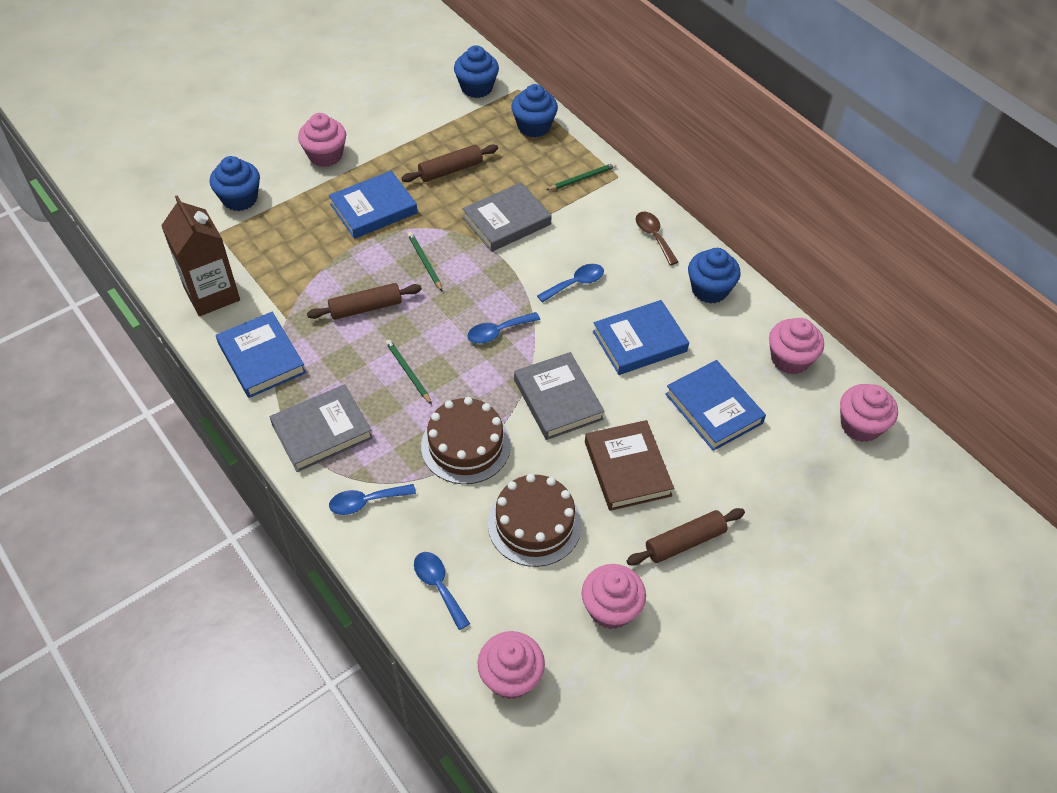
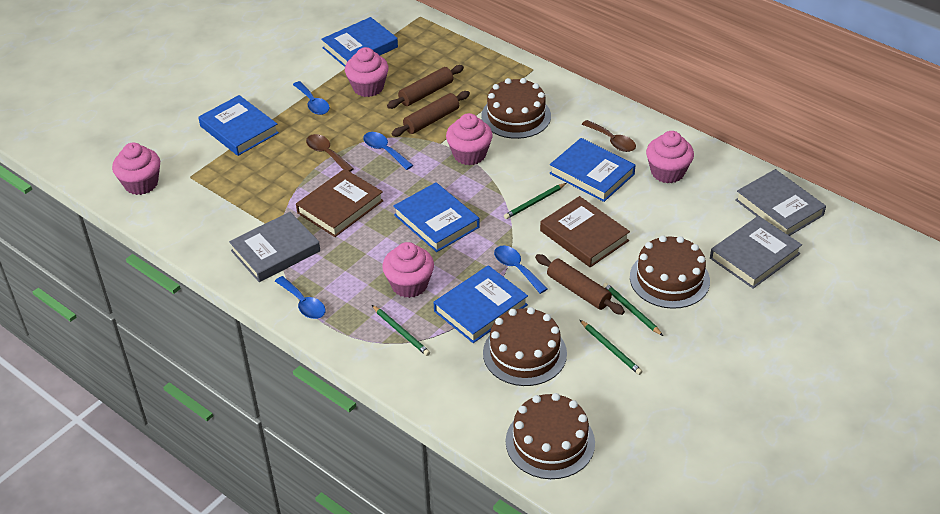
blue book: 4 -> 5
blue cupcake: 4 -> 0
brown book: 1 -> 2
brown cake: 2 -> 4
brown carton: 1 -> 0
brown spoon: 1 -> 2
green pencil: 3 -> 4

